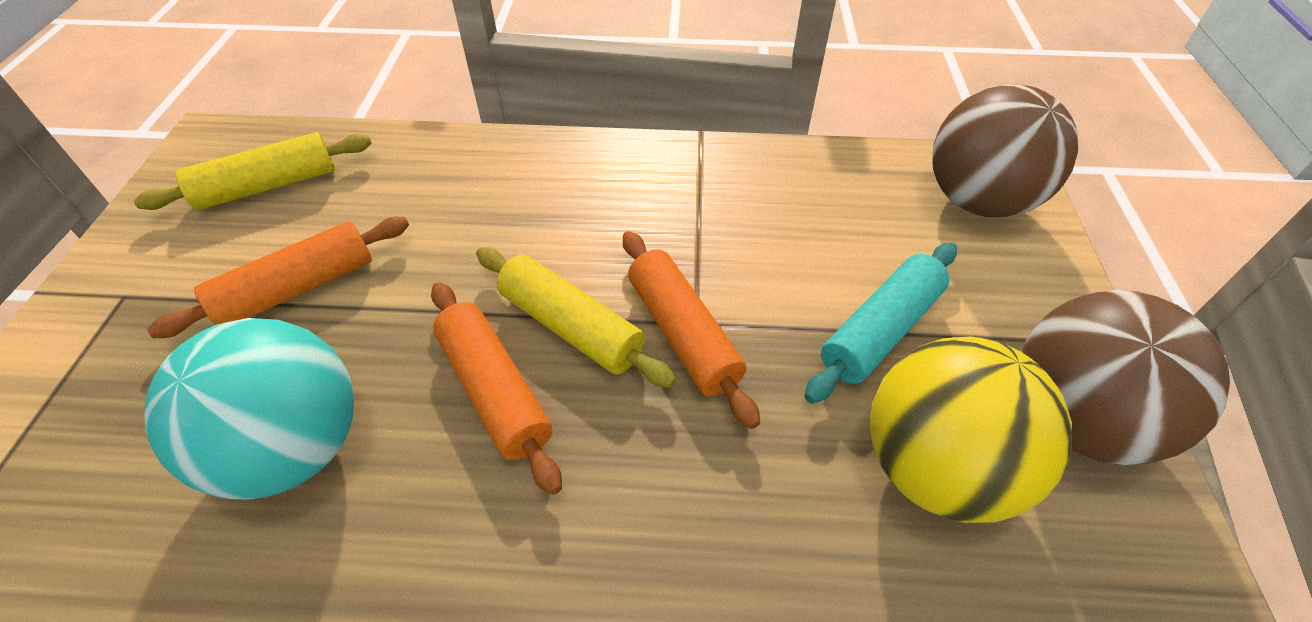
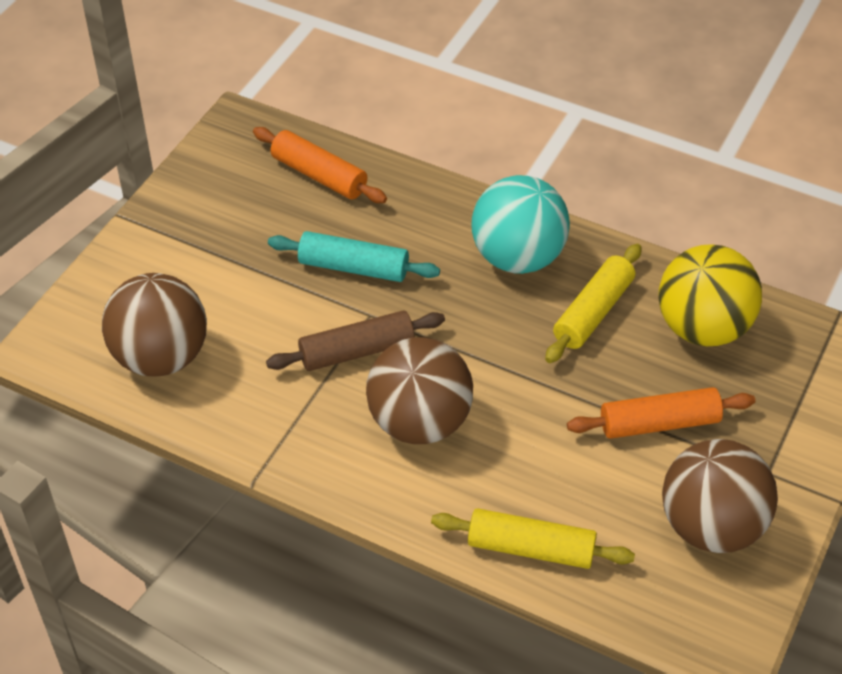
brown ball: 2 -> 3
brown rolling pin: 0 -> 1
orange rolling pin: 3 -> 2

